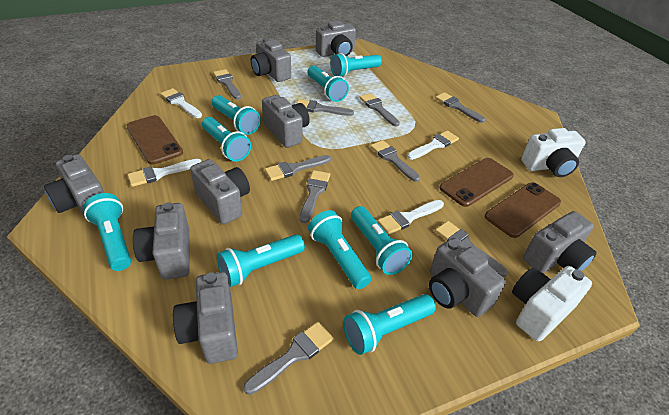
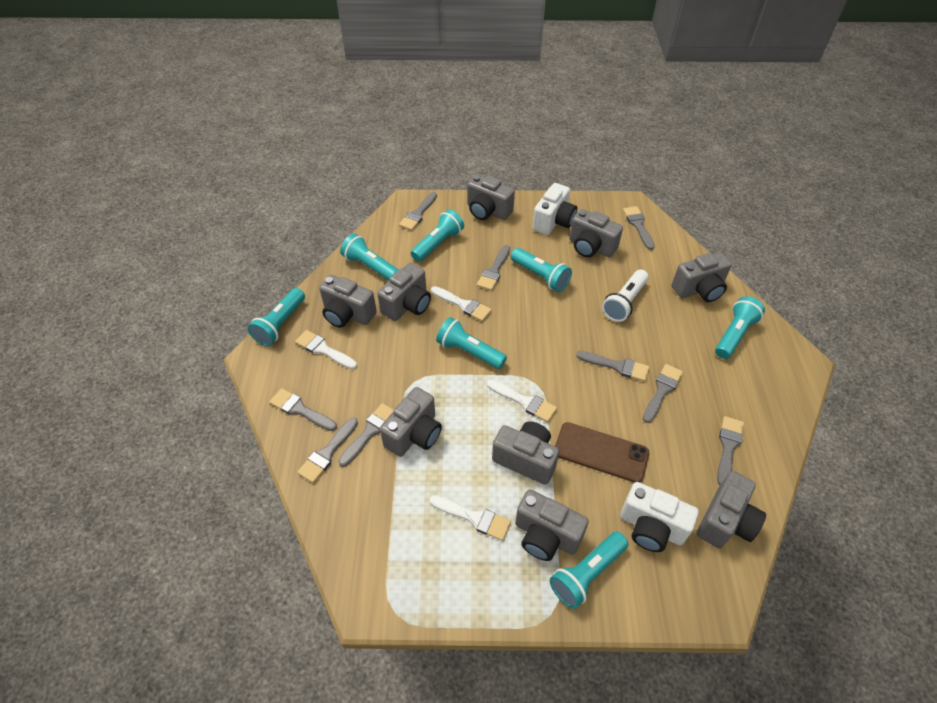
brown phone: 3 -> 1
turquoise flashlight: 9 -> 7
white flashlight: 0 -> 1

